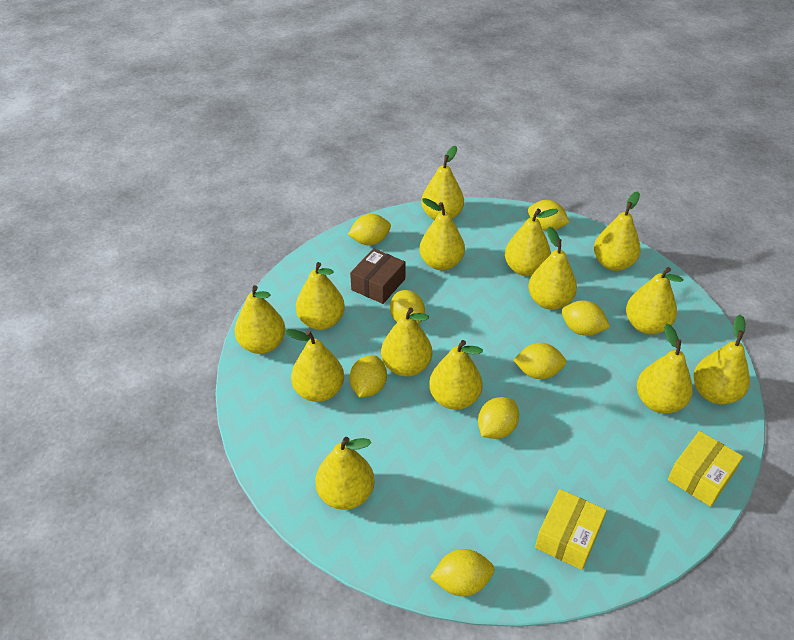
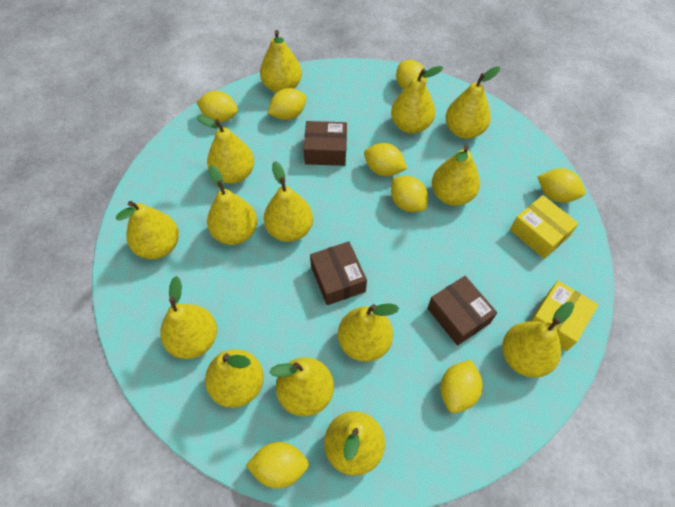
brown box: 1 -> 3

